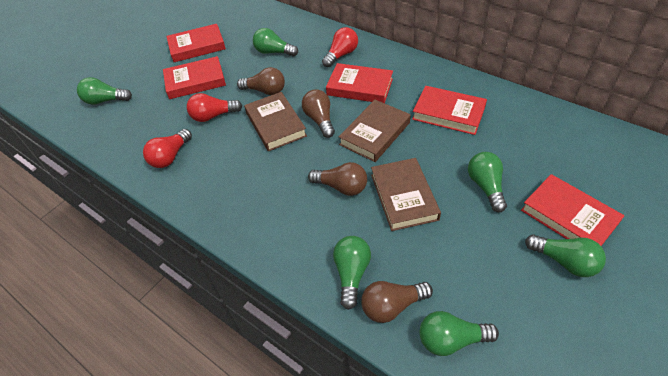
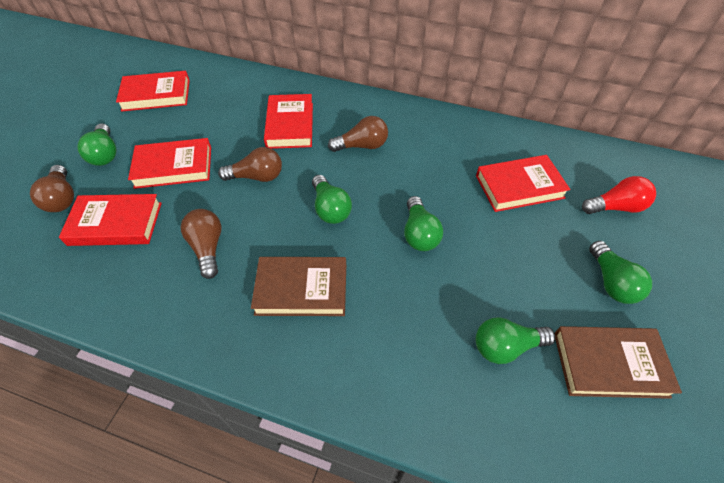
brown book: 3 -> 2
green light bulb: 6 -> 5
red light bulb: 3 -> 1

